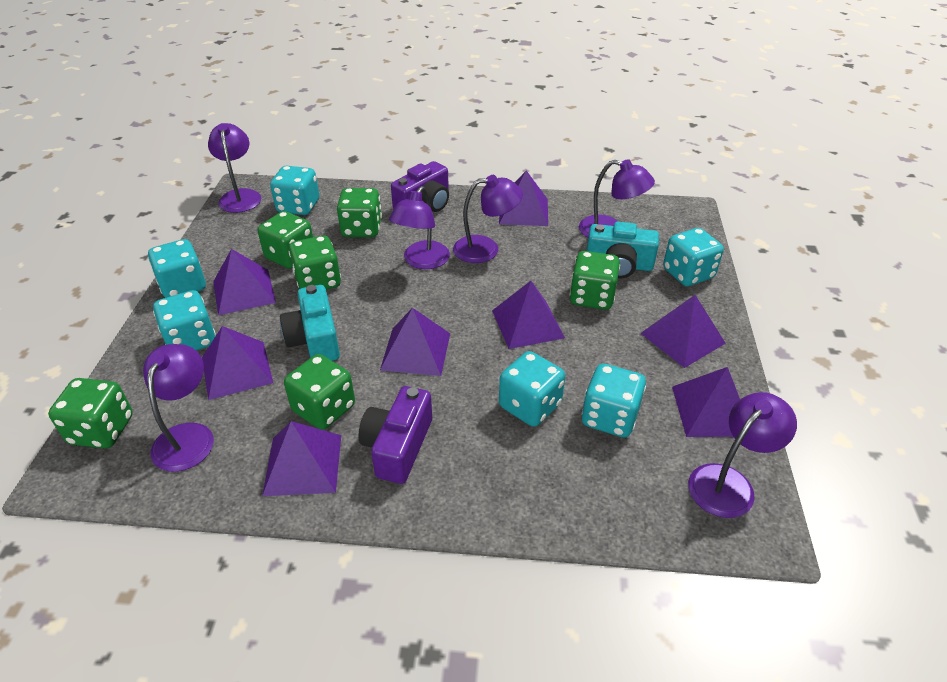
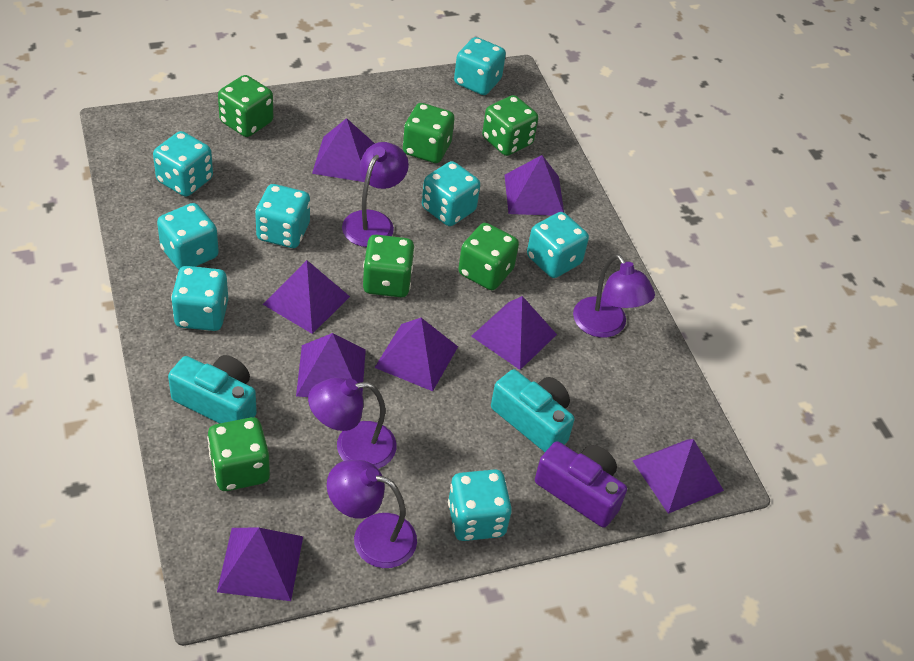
purple camera: 2 -> 1
purple lamp: 6 -> 4
turquoise dice: 6 -> 8

